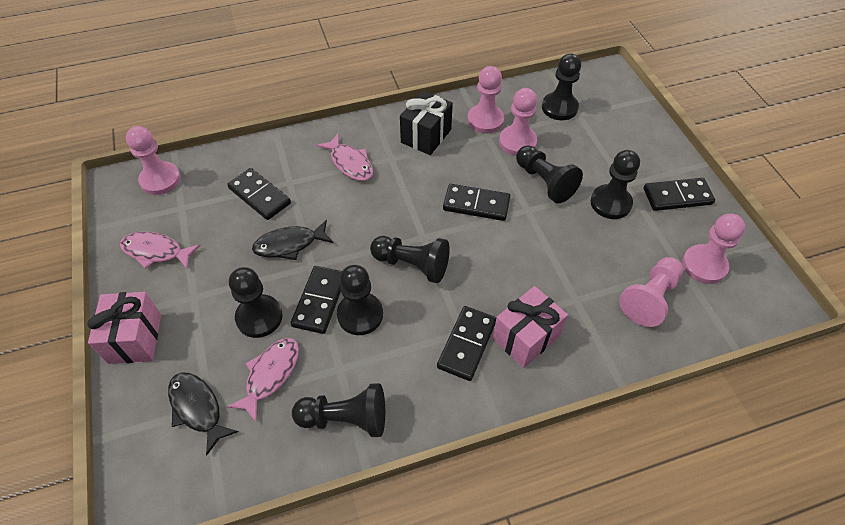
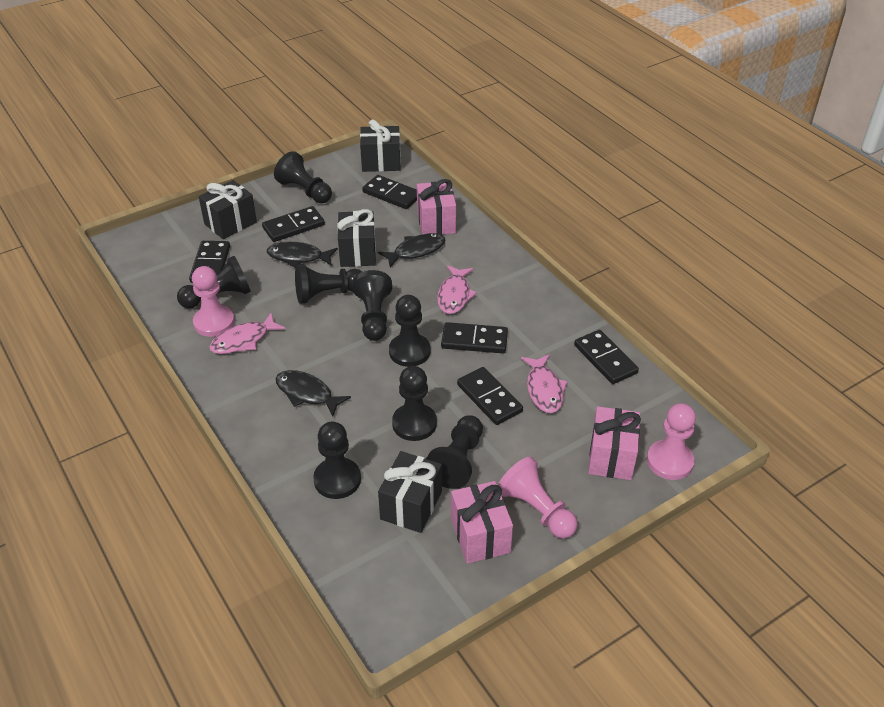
black domino: 5 -> 6
black fish: 2 -> 3
black gift: 1 -> 4
black pawn: 7 -> 8
pink gift: 2 -> 3
pink pawn: 5 -> 3

